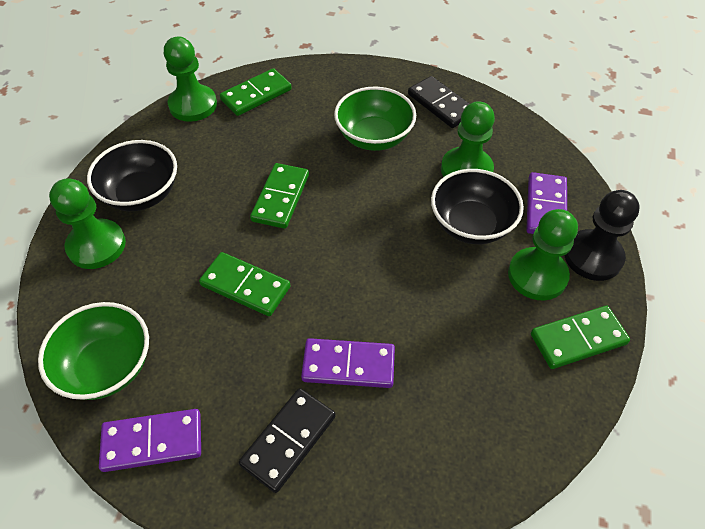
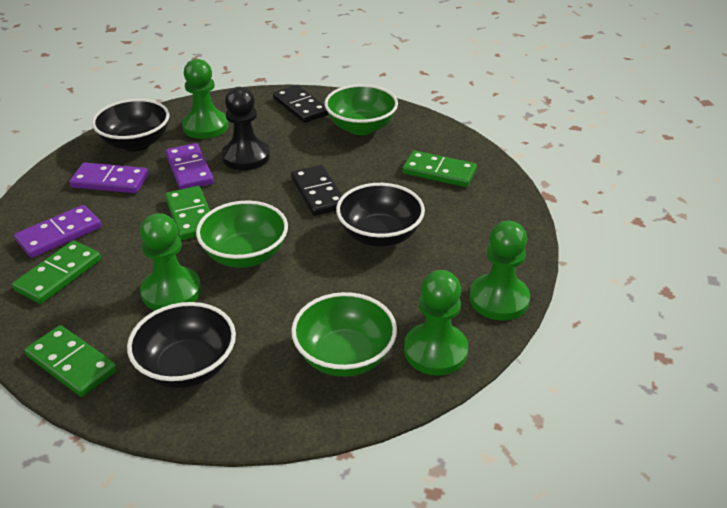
black bowl: 2 -> 3
green bowl: 2 -> 3

